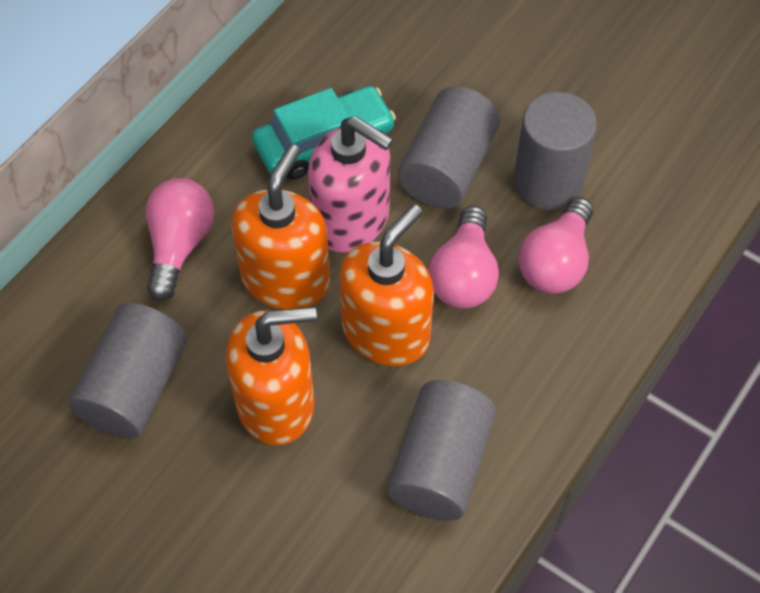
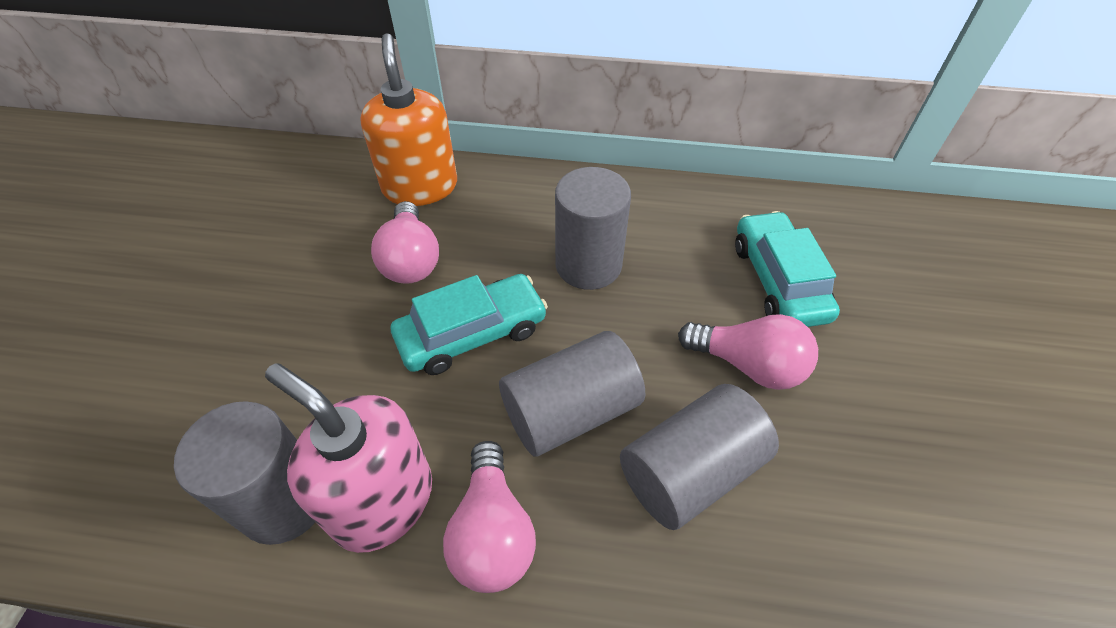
orange soap dispenser: 3 -> 1
turquoise car: 1 -> 2

